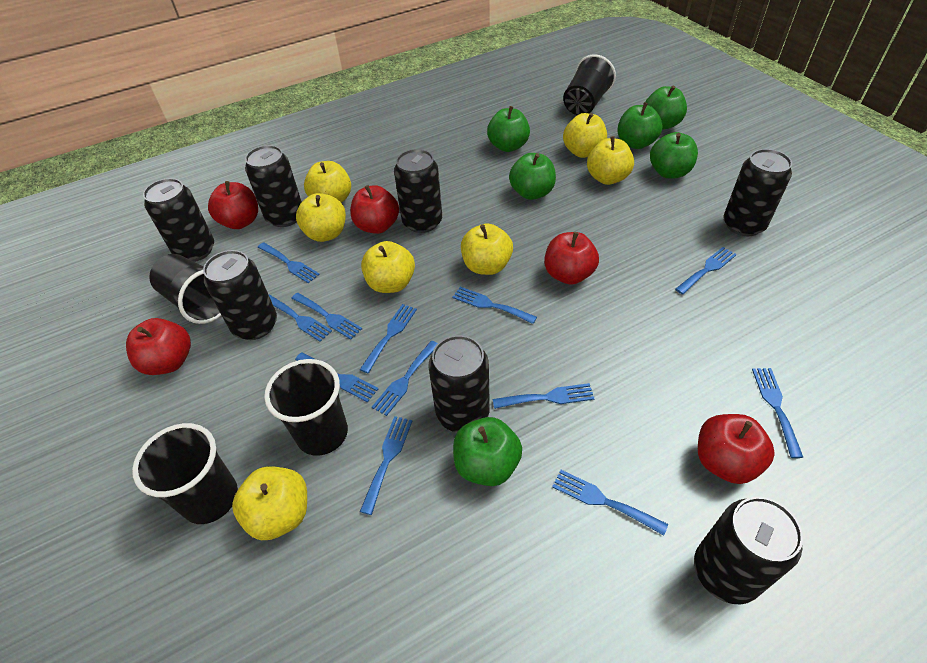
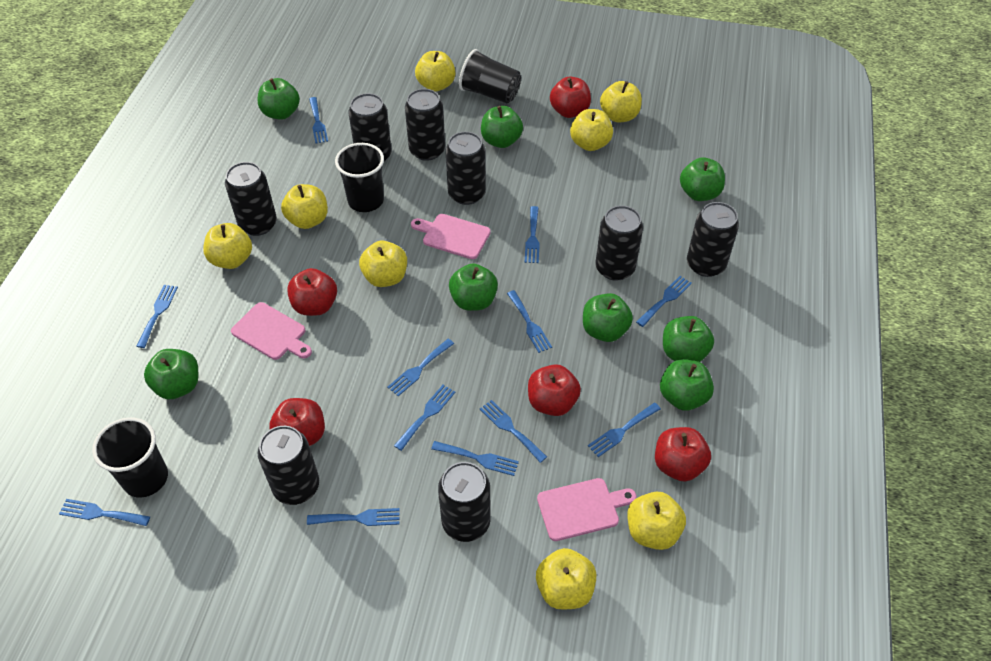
black can: 7 -> 8
black cup: 4 -> 3
green apple: 6 -> 8
pink cutting board: 0 -> 3
yellow apple: 7 -> 8

